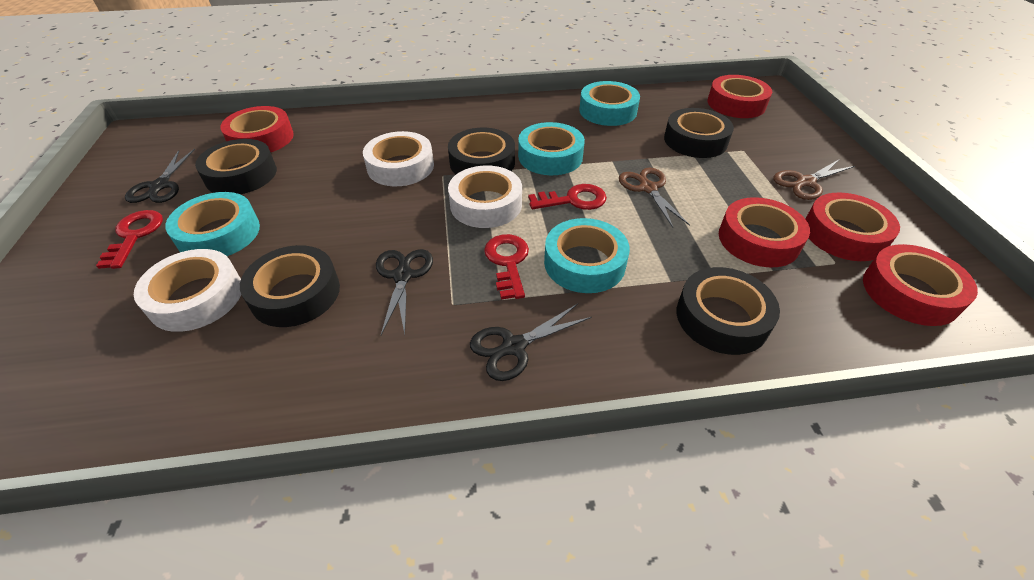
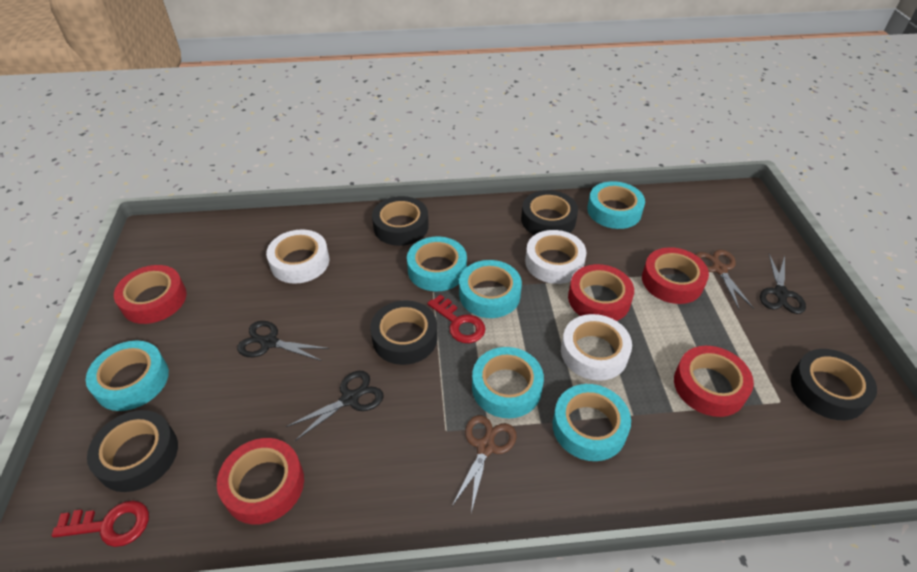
red key: 3 -> 2
turquoise tape: 4 -> 6

